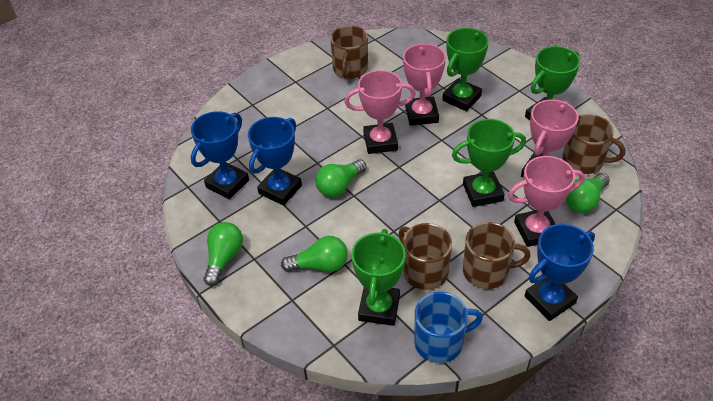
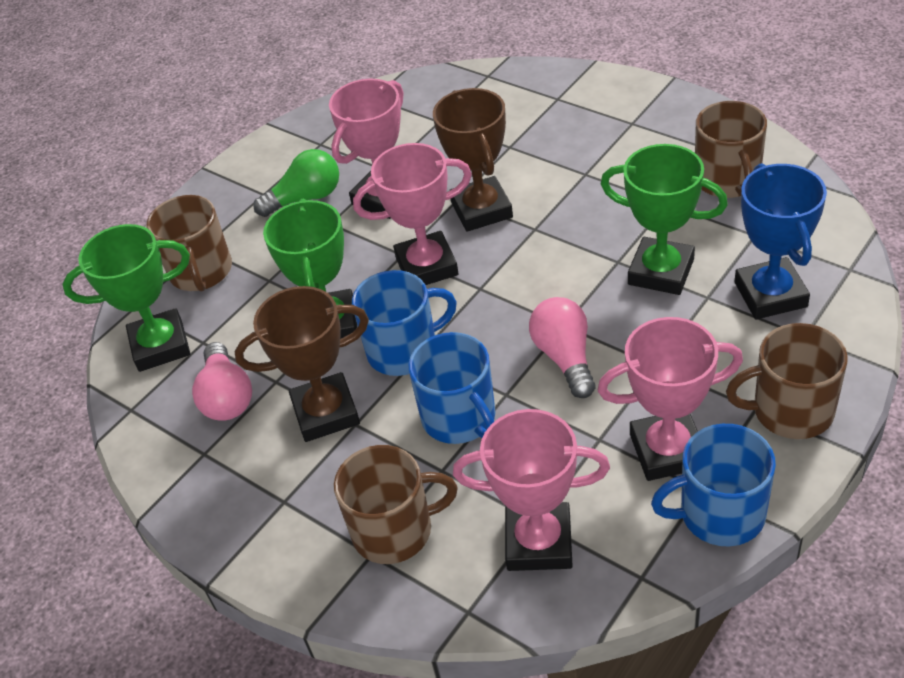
blue mug: 1 -> 3
blue trophy: 3 -> 1
brown trophy: 0 -> 2
green light bulb: 4 -> 1
green trophy: 4 -> 3
pink light bulb: 0 -> 2

